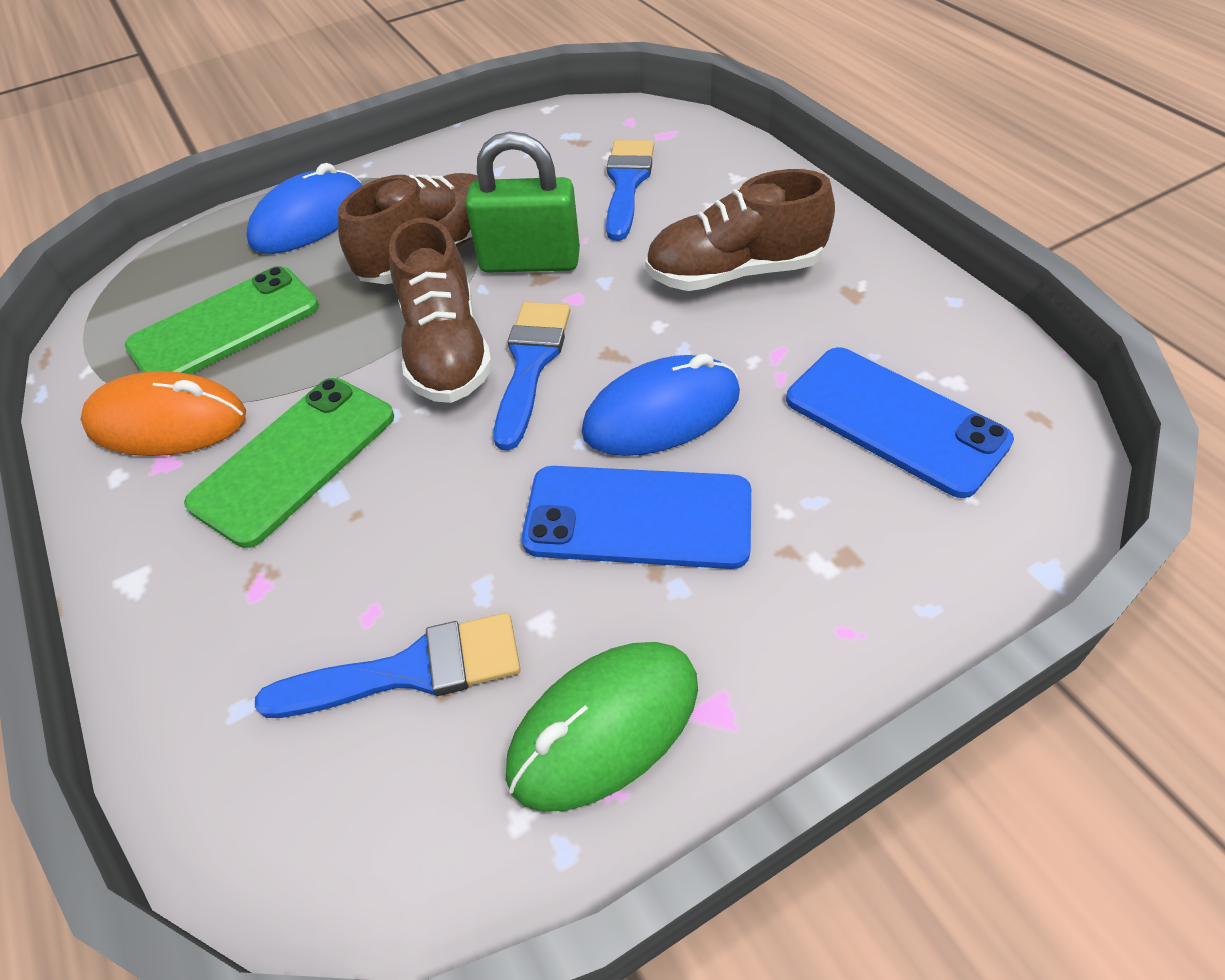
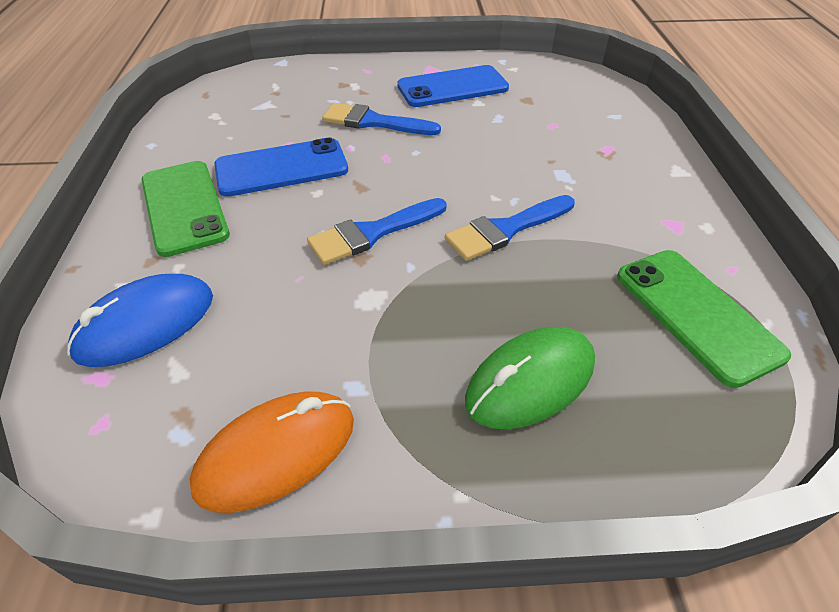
blue mouse: 2 -> 1
brown shoe: 3 -> 0
green padlock: 1 -> 0

